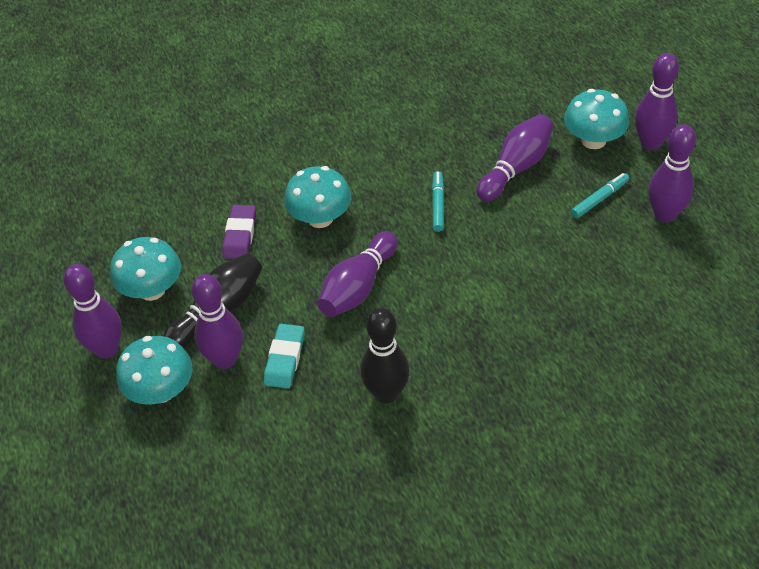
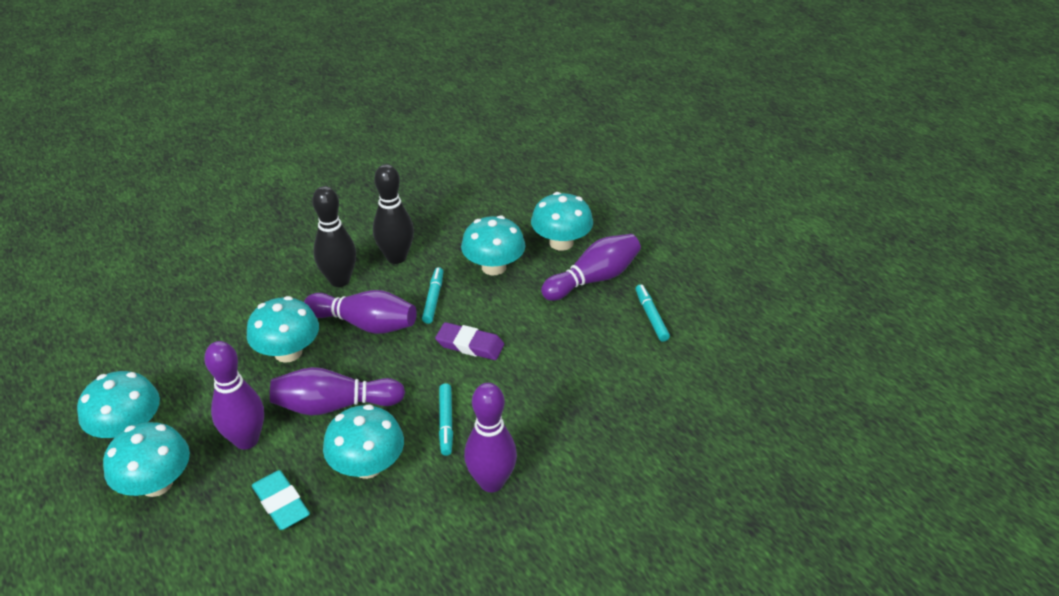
purple bowling pin: 6 -> 5
turquoise marker: 2 -> 3
turquoise mushroom: 4 -> 6

